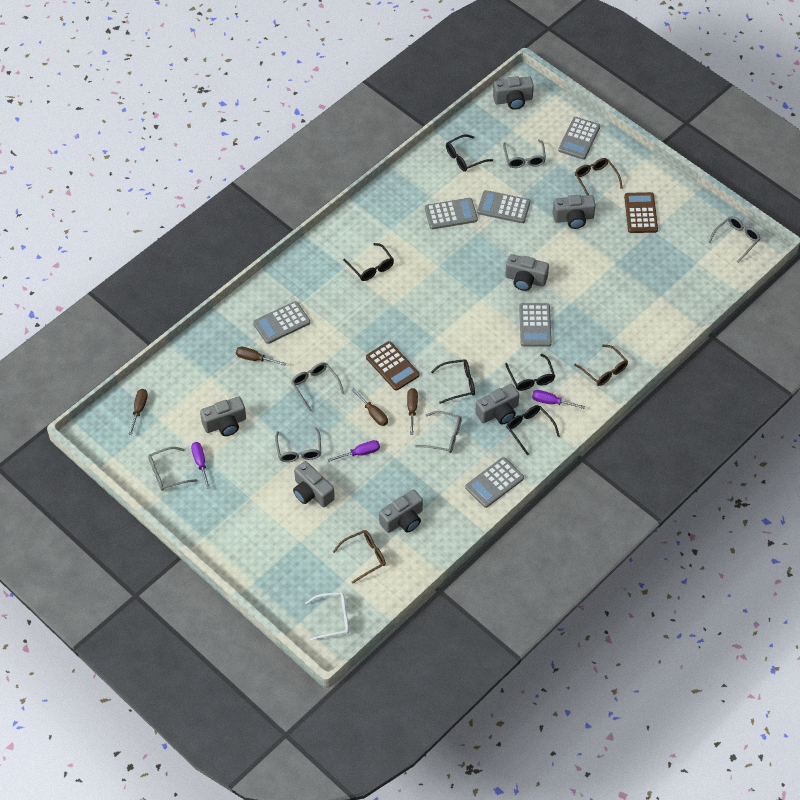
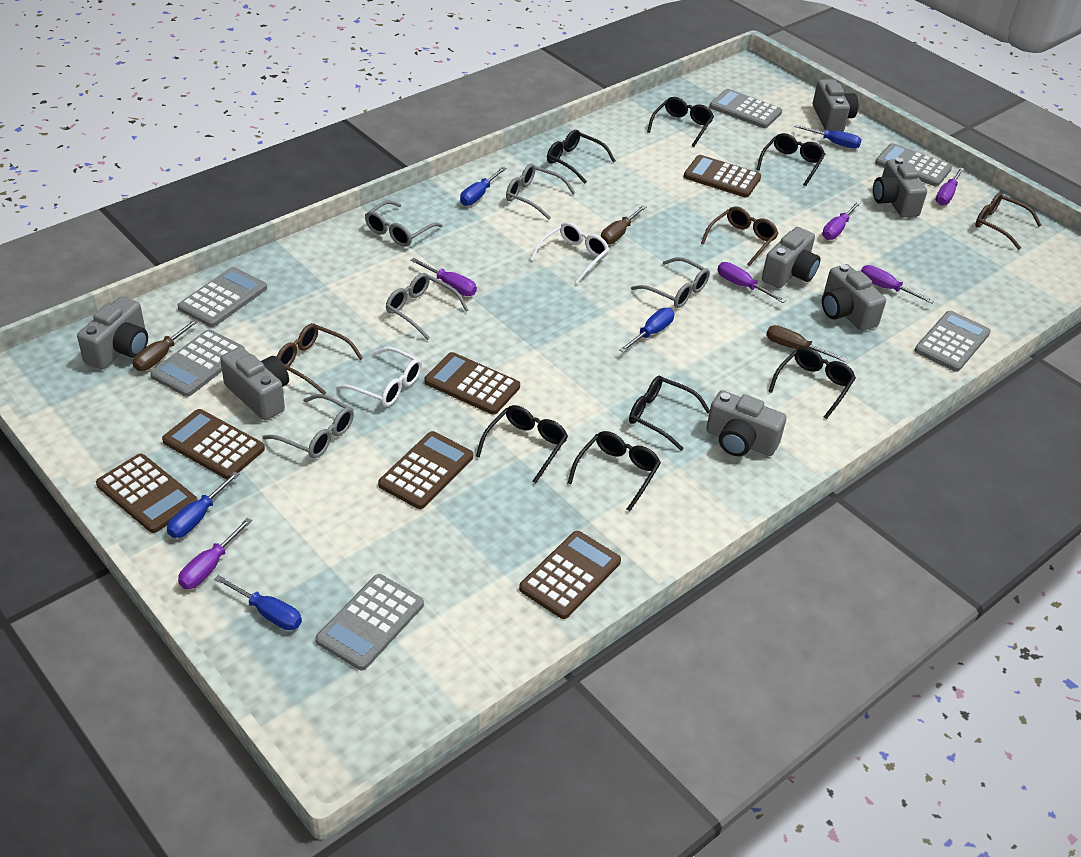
black glasses: 5 -> 7
blue screwdriver: 0 -> 5
brown calculator: 2 -> 6
brown screwdriver: 4 -> 3
grey glasses: 6 -> 5
purple screwdriver: 3 -> 6
white glasses: 1 -> 2

